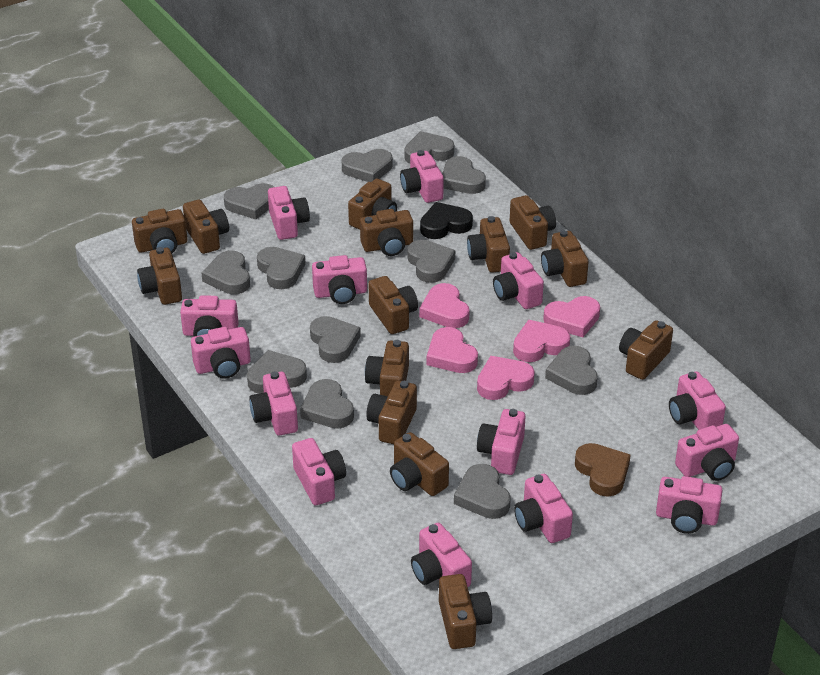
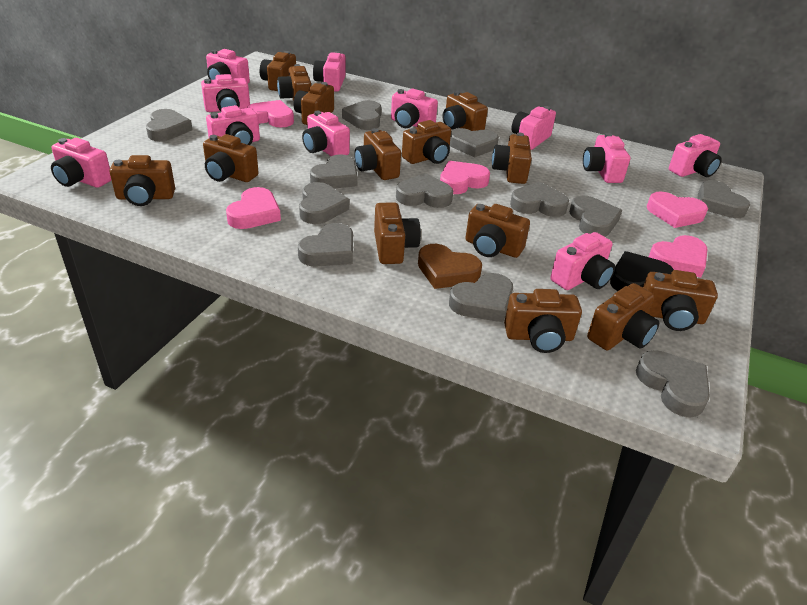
pink camera: 14 -> 11

